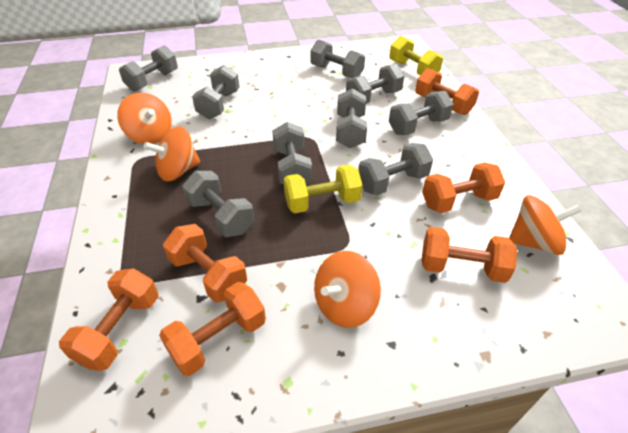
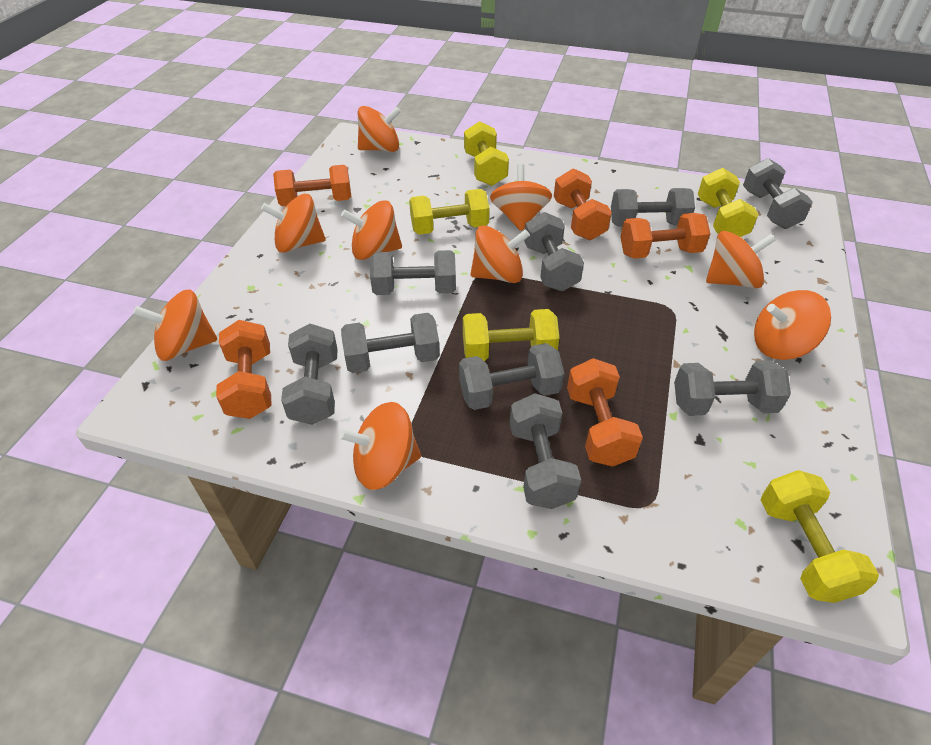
orange dumbbell: 6 -> 5
orange spinning top: 4 -> 9
yellow dumbbell: 2 -> 5

